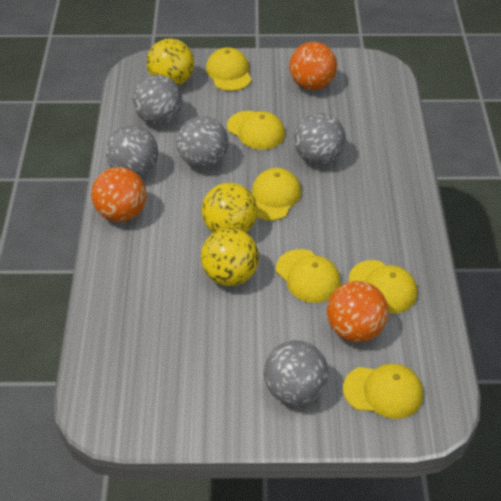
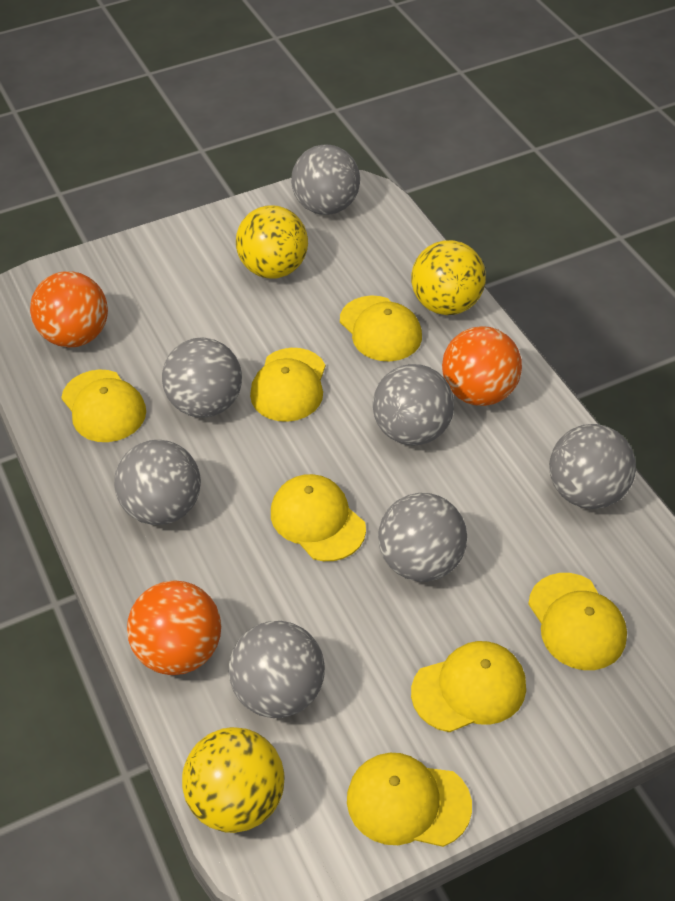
grey ball: 5 -> 7
yellow cap: 6 -> 7

